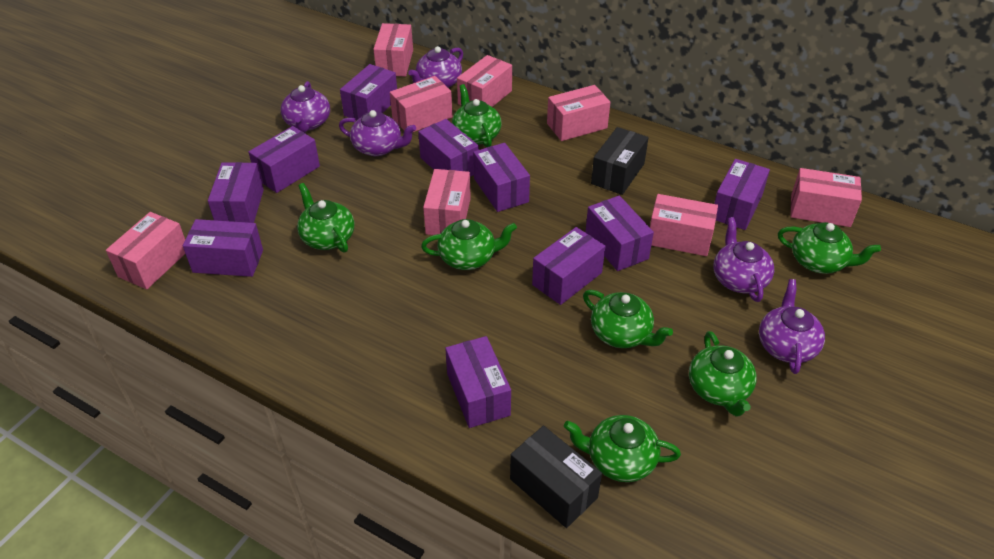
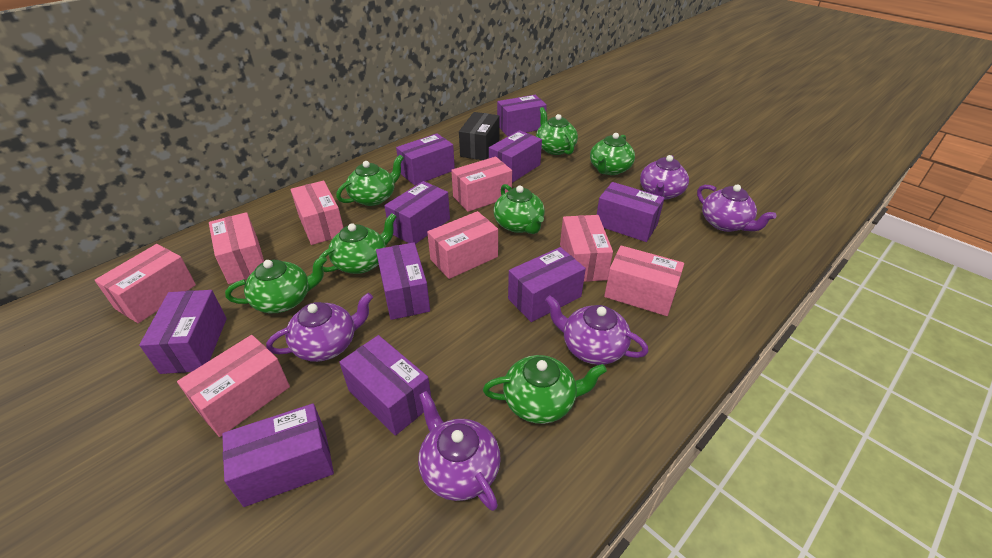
black box: 2 -> 1

